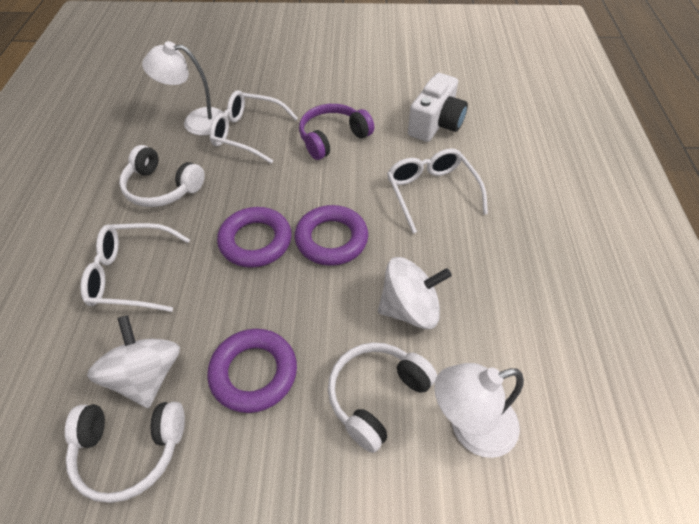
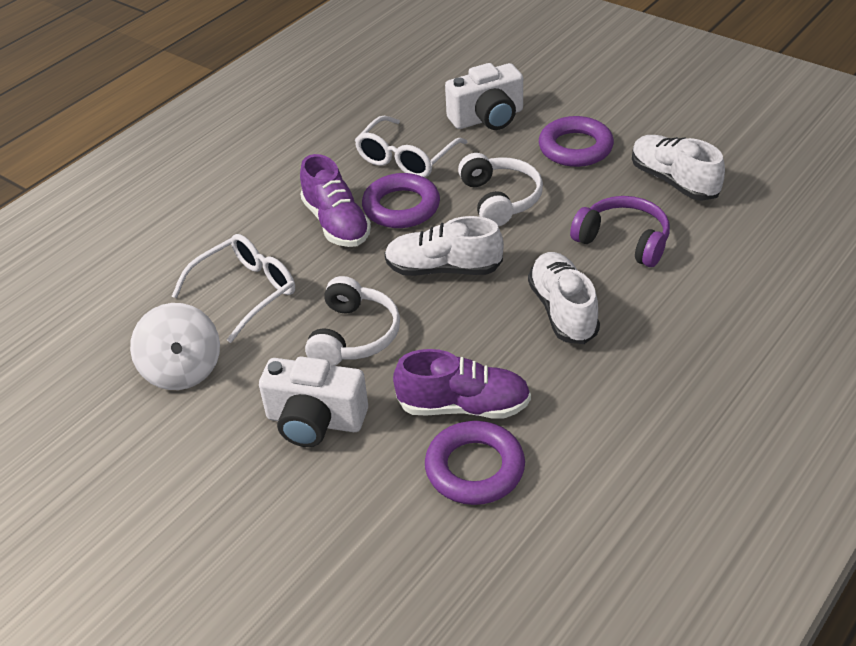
purple shoe: 0 -> 2
white camera: 1 -> 2
white glasses: 3 -> 2
white headphones: 3 -> 2
white lamp: 2 -> 0
white shoe: 0 -> 3
white spinning top: 2 -> 1

